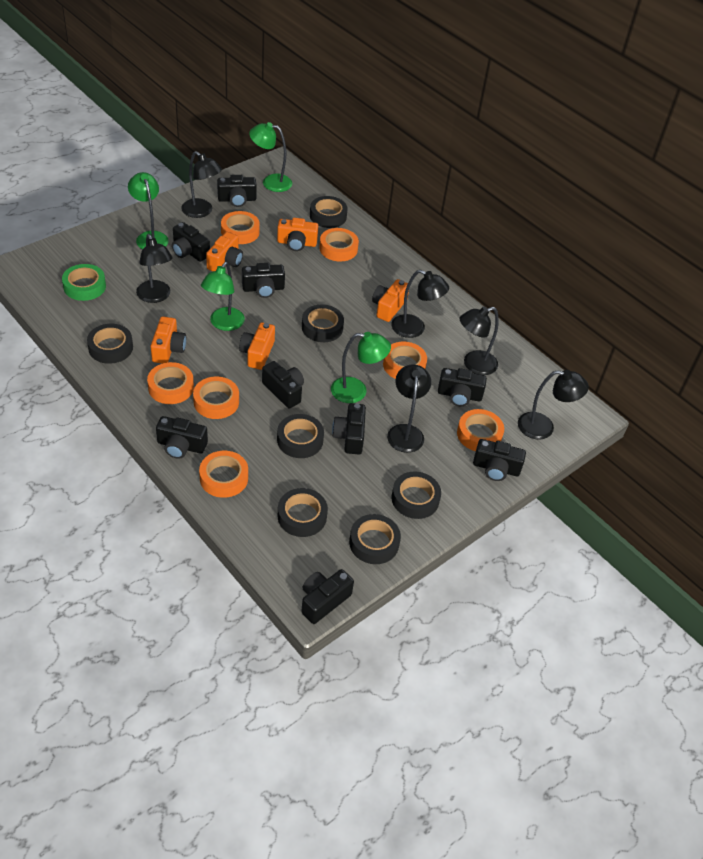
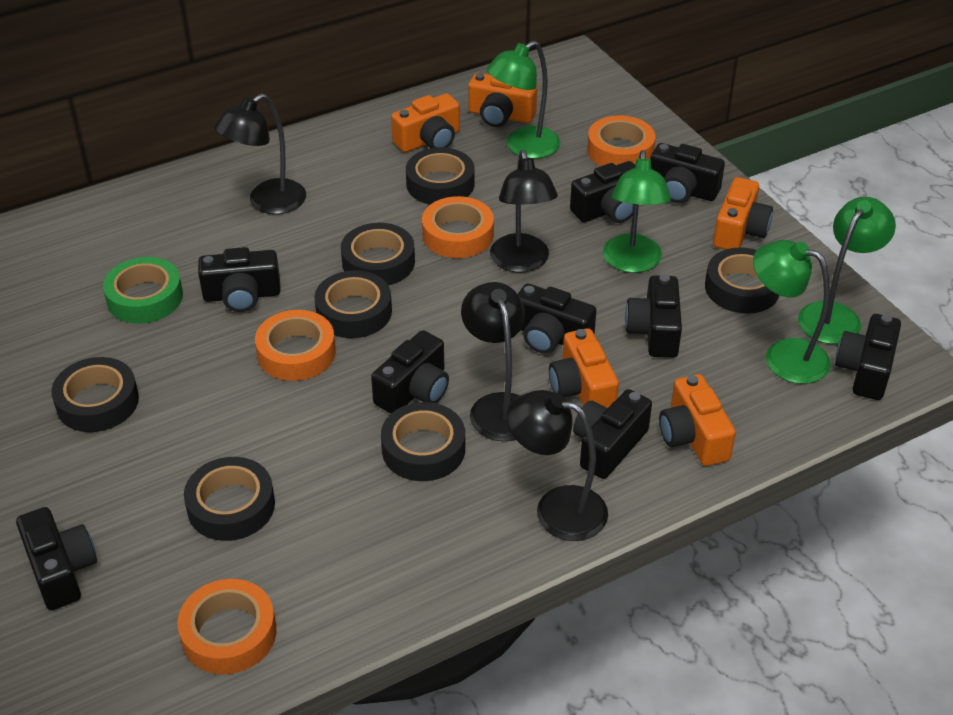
black lamp: 6 -> 4
orange tape: 7 -> 4

